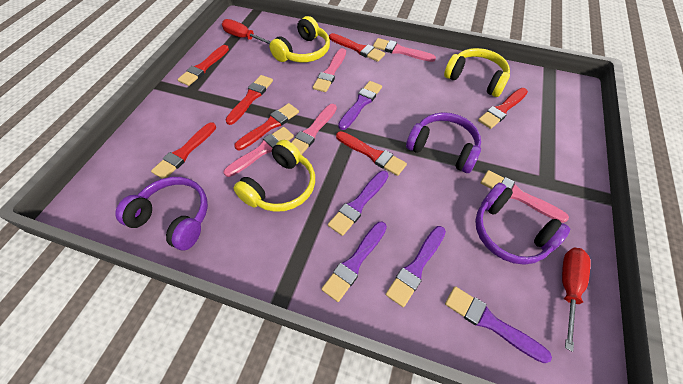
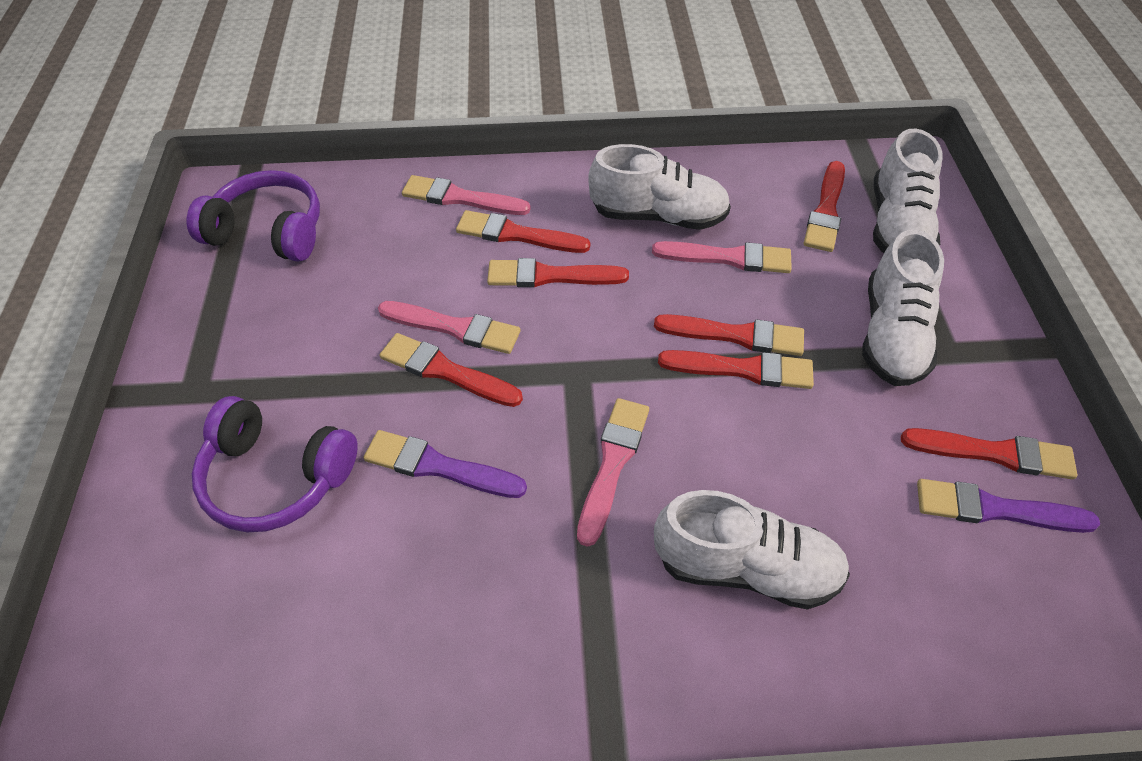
pink brush: 5 -> 4
purple brush: 5 -> 2
purple headphones: 3 -> 2
red screwdriver: 2 -> 0
white shoe: 0 -> 4
yellow headphones: 3 -> 0

